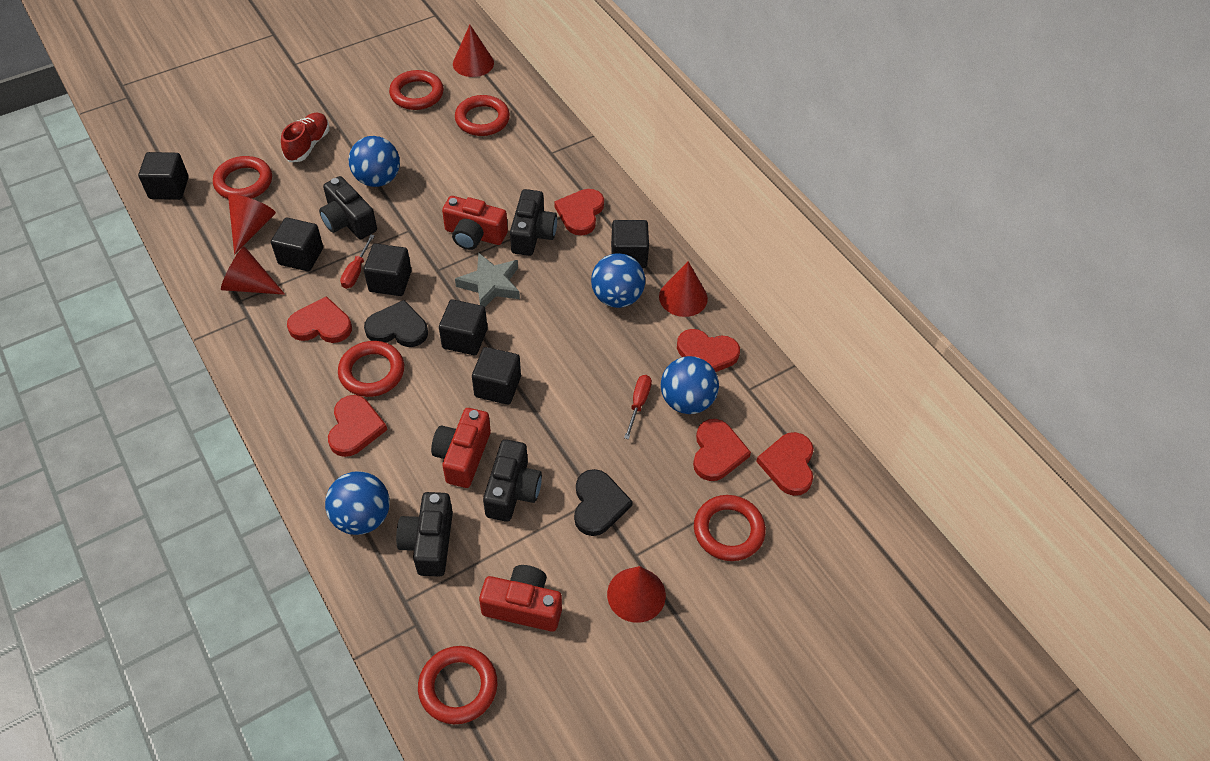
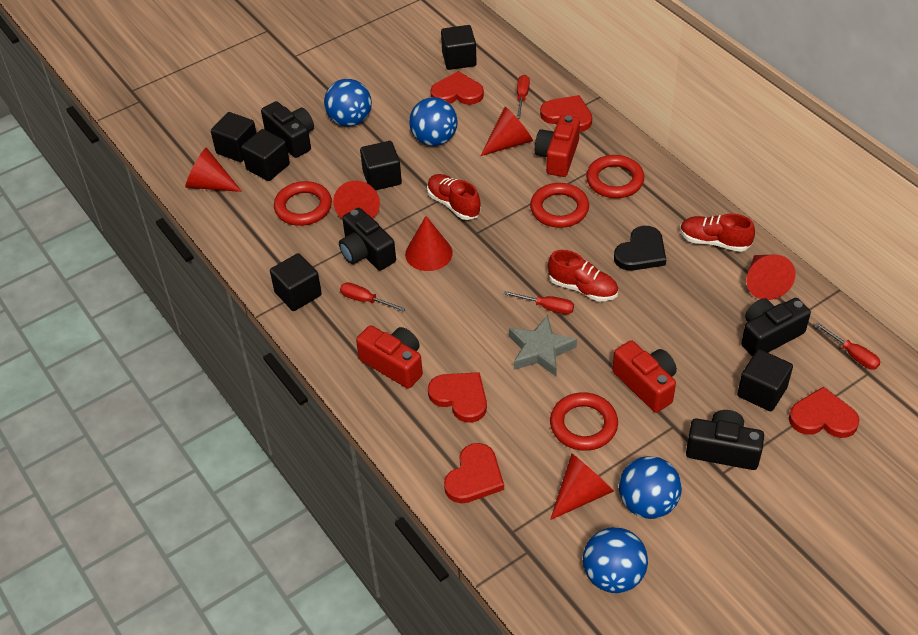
black heart: 2 -> 1
red cone: 5 -> 6
red heart: 6 -> 5
red ring: 6 -> 4
red screwdriver: 2 -> 4
red shoe: 1 -> 3

